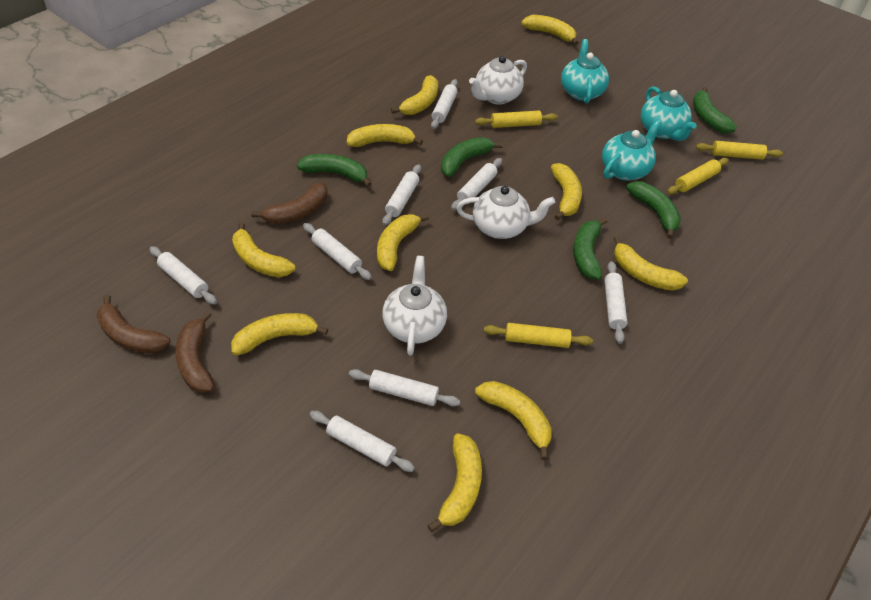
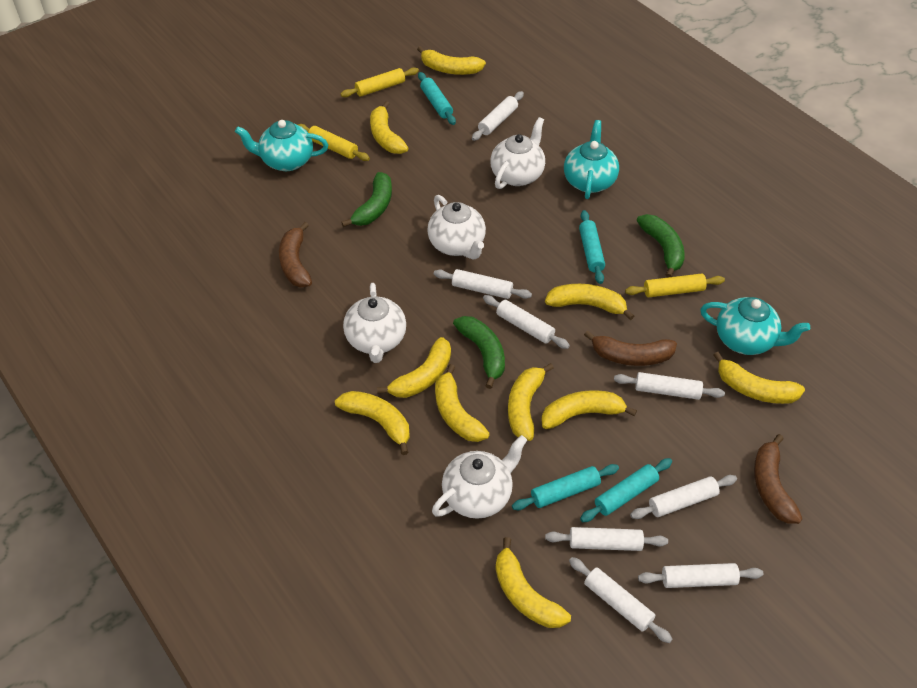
green banana: 5 -> 3
turquoise rolling pin: 0 -> 4
white teapot: 3 -> 4
yellow rolling pin: 4 -> 3

